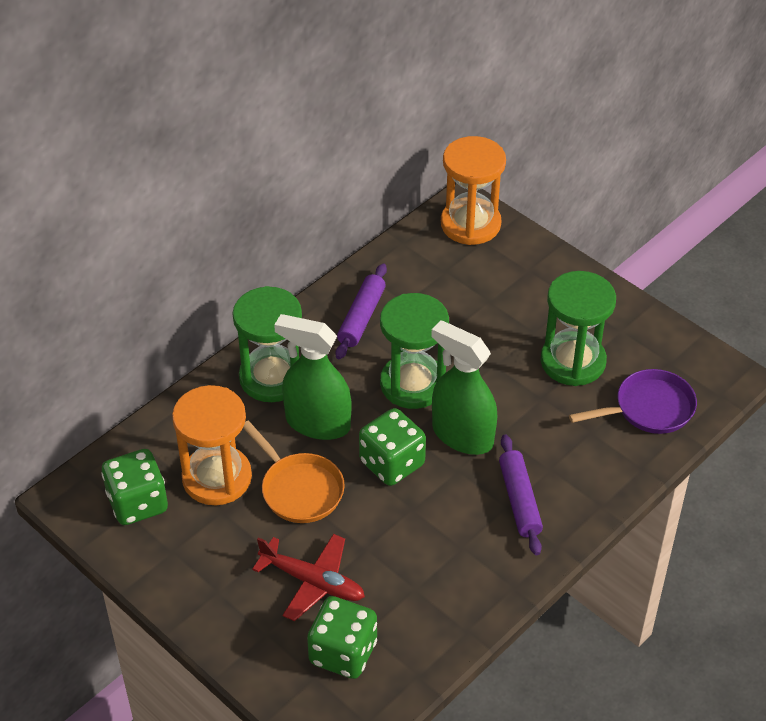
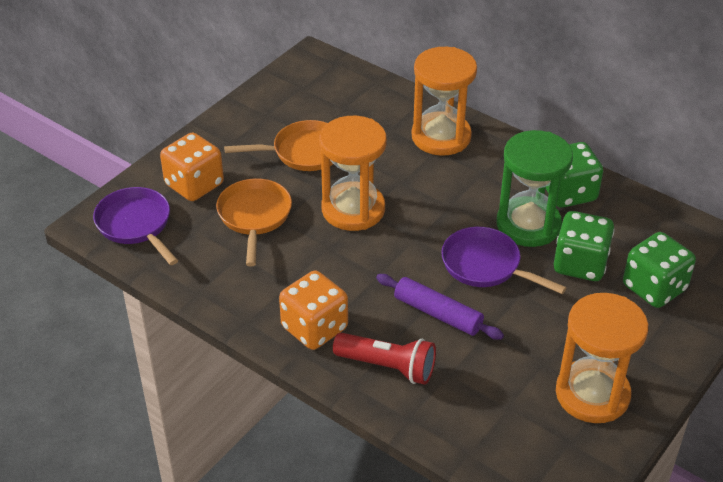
green hourglass: 3 -> 1
green spray bottle: 2 -> 0
orange dice: 0 -> 2
orange hourglass: 2 -> 3
orange pan: 1 -> 2
purple pan: 1 -> 2
purple rolling pin: 2 -> 1
red flashlight: 0 -> 1
red plane: 1 -> 0

